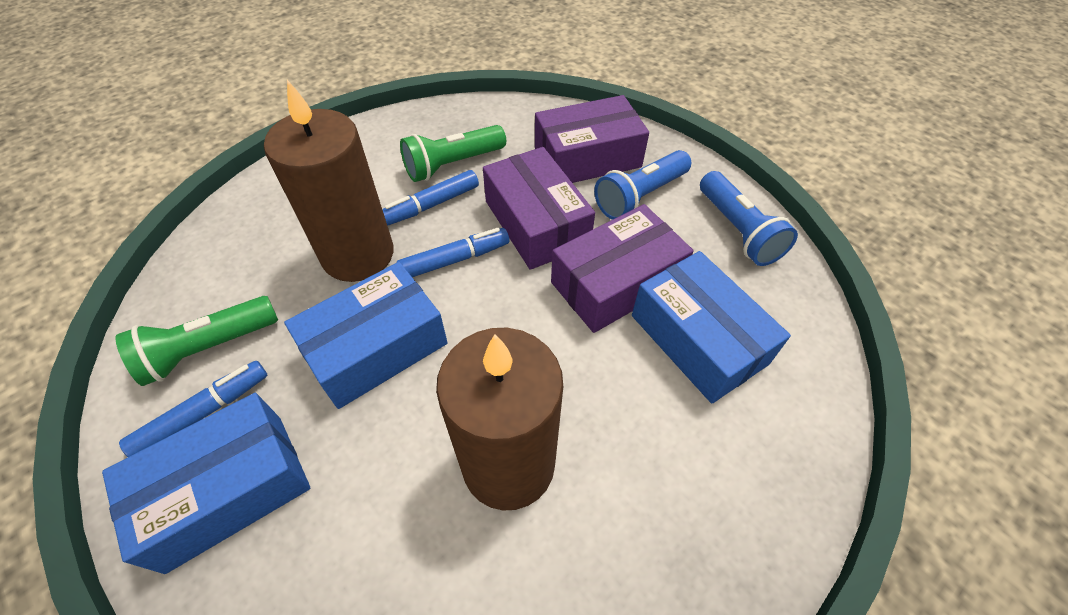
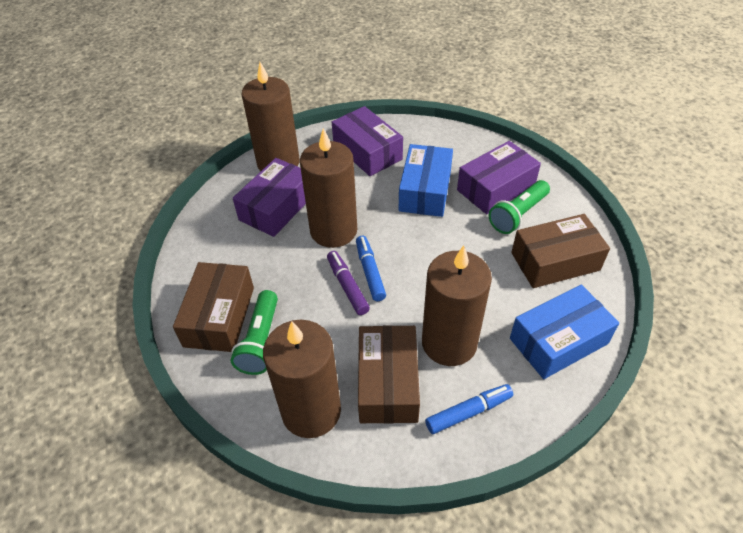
blue box: 3 -> 2
blue flashlight: 2 -> 0
blue marker: 3 -> 2
brown box: 0 -> 3
brown candle: 2 -> 4
purple marker: 0 -> 1

